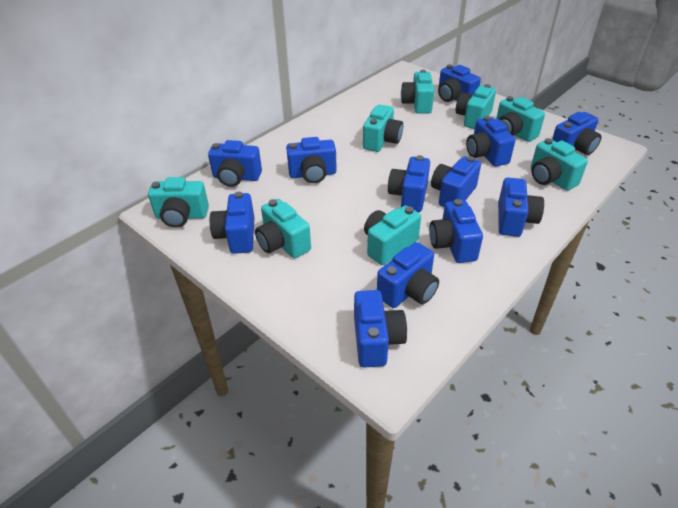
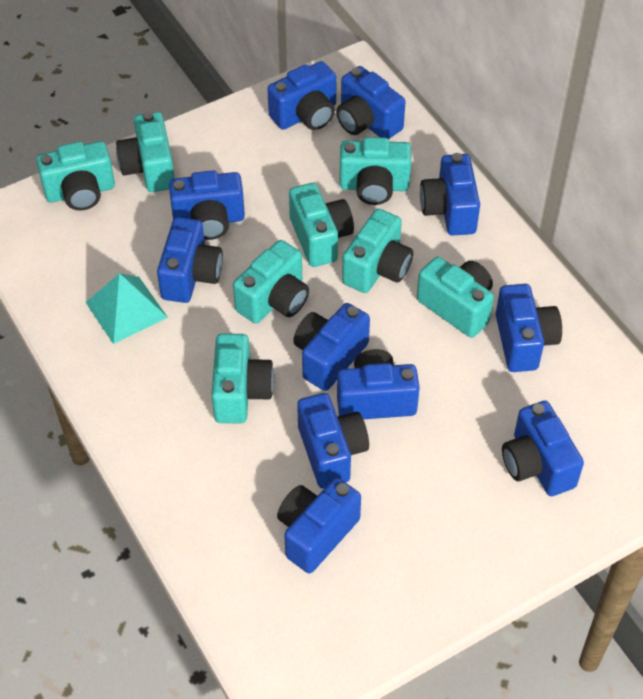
blue camera: 12 -> 11
turquoise pyramid: 0 -> 1

